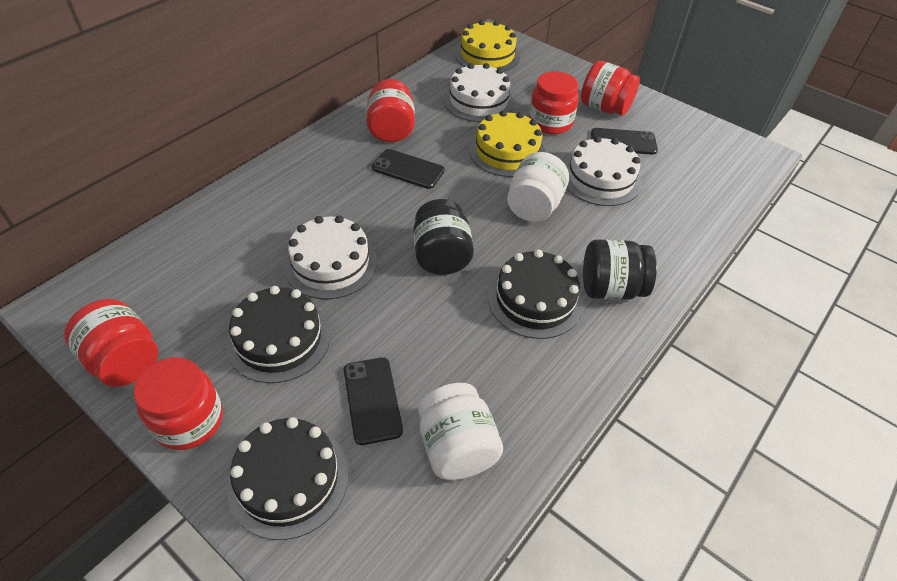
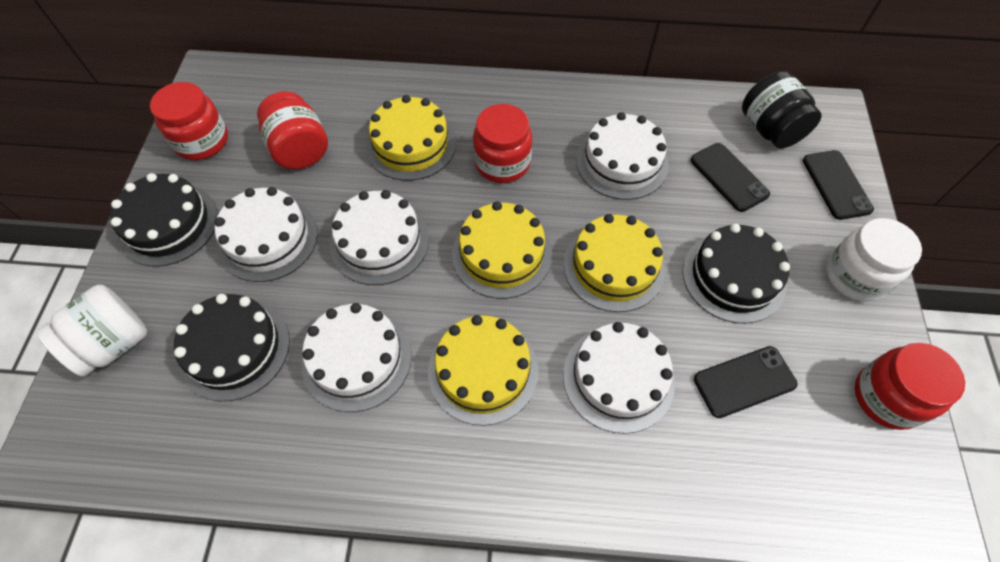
black jar: 2 -> 1
red jar: 5 -> 4
white cake: 3 -> 5
yellow cake: 2 -> 4

